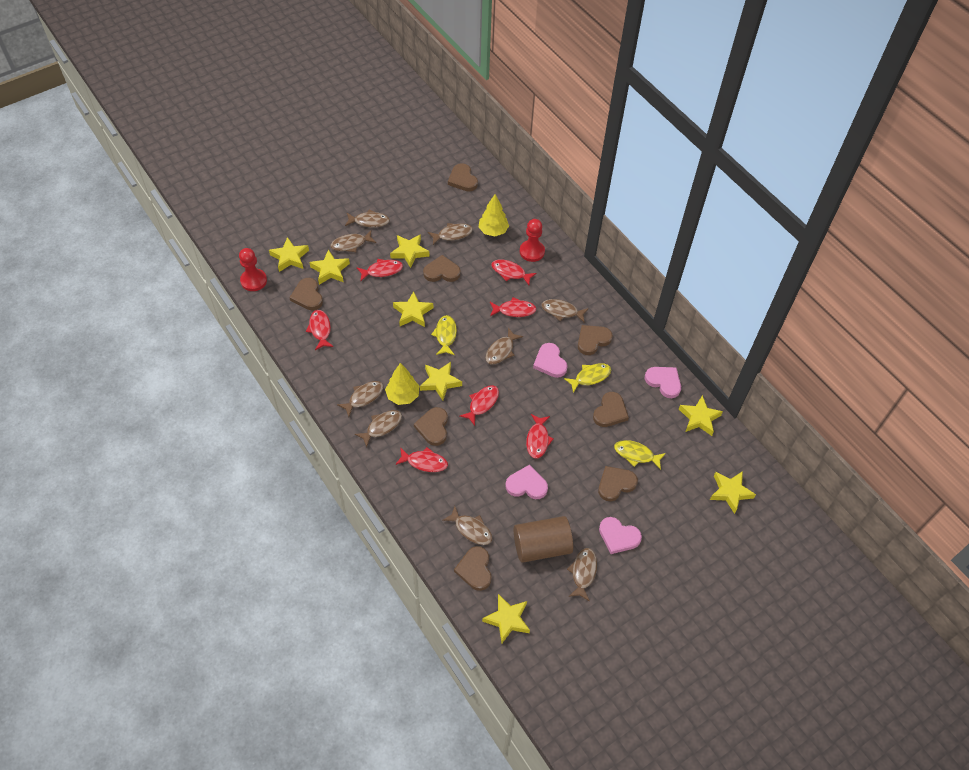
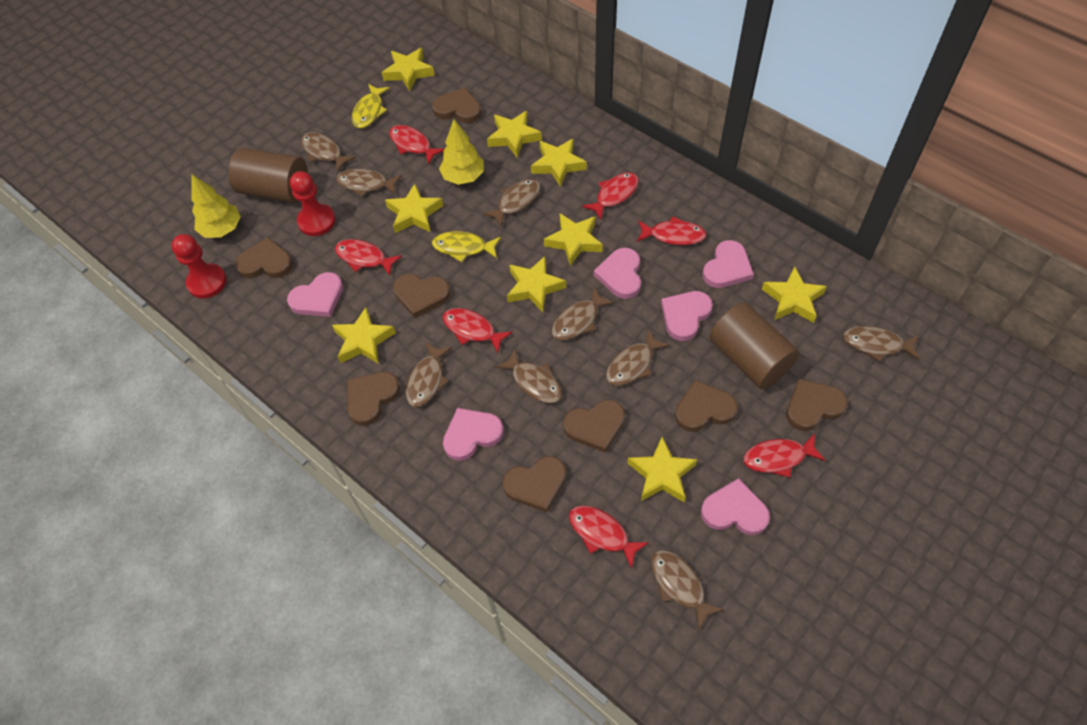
brown cylinder: 1 -> 2
pink heart: 4 -> 6
yellow fish: 3 -> 2
yellow star: 8 -> 9

